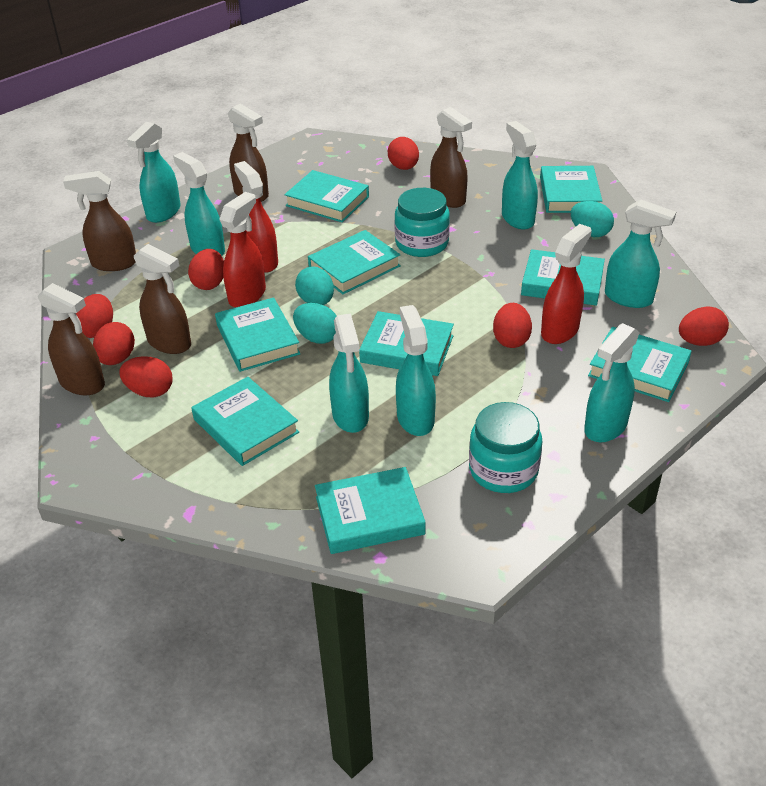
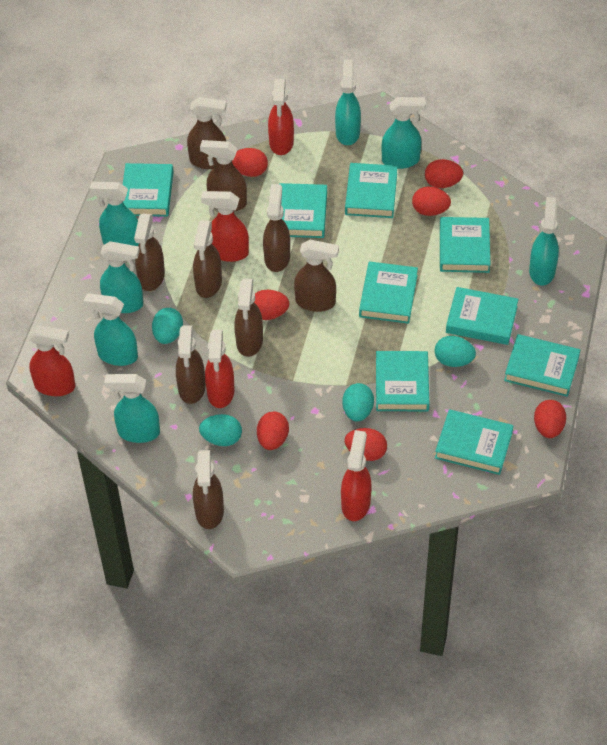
brown spray bottle: 5 -> 9
red spray bottle: 3 -> 5
turquoise egg: 3 -> 4
turquoise jar: 2 -> 0

